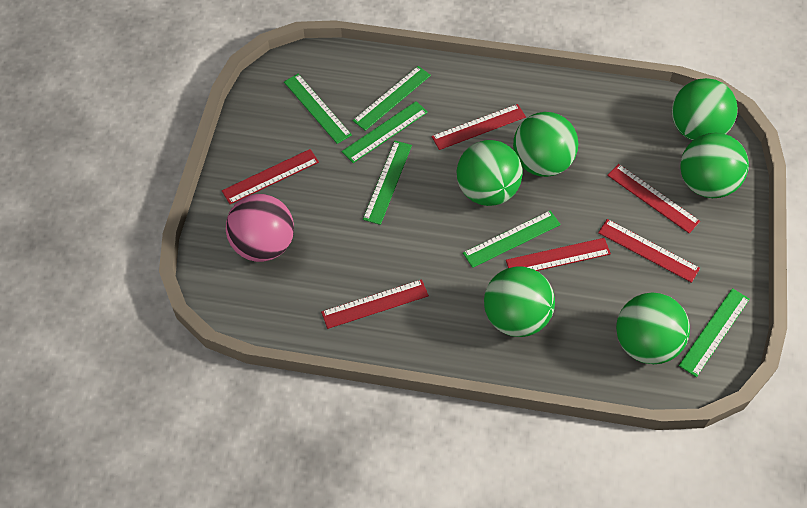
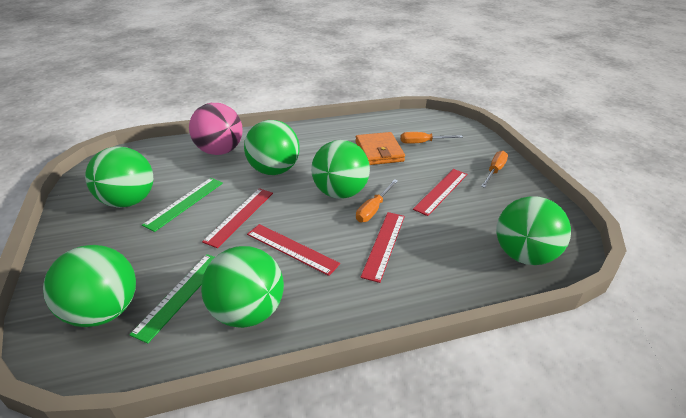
green ruler: 6 -> 2
orange screwdriver: 0 -> 3
orange wallet: 0 -> 1
red ruler: 6 -> 4

